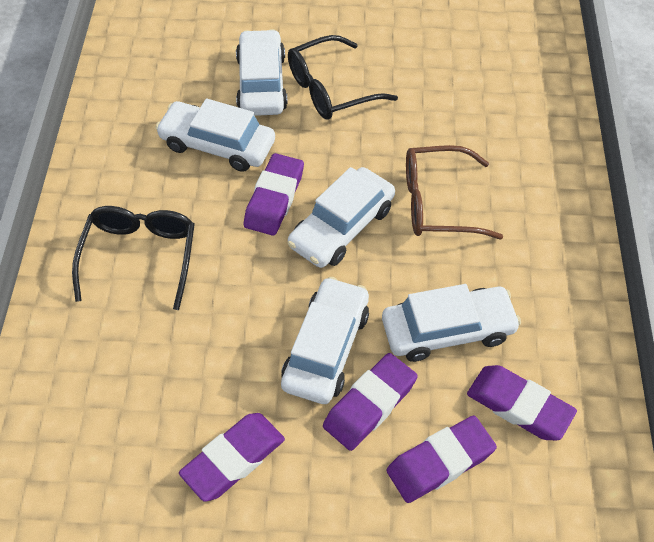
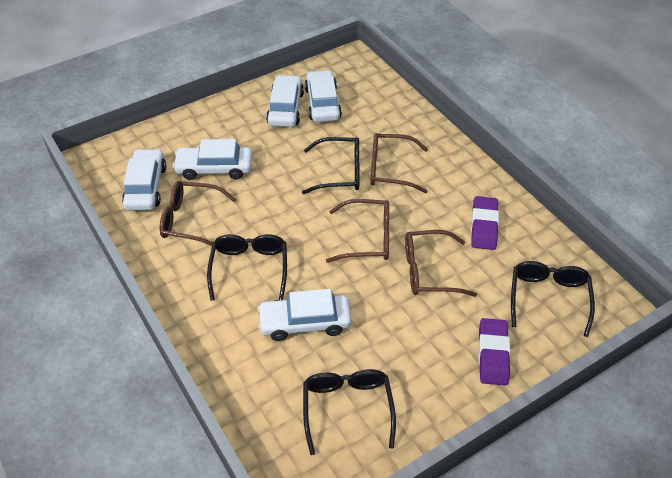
black glasses: 2 -> 4
brown glasses: 1 -> 4
purple eraser: 5 -> 2

